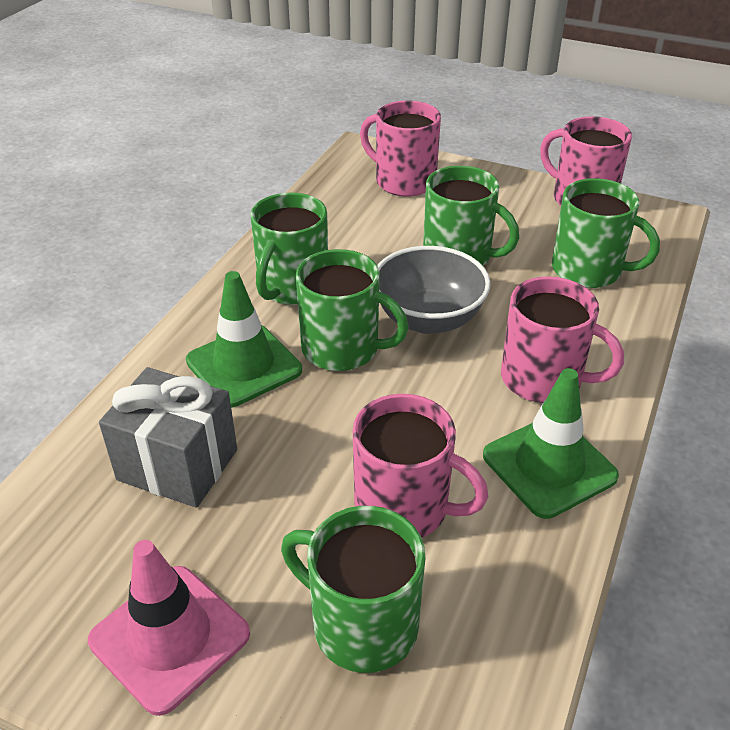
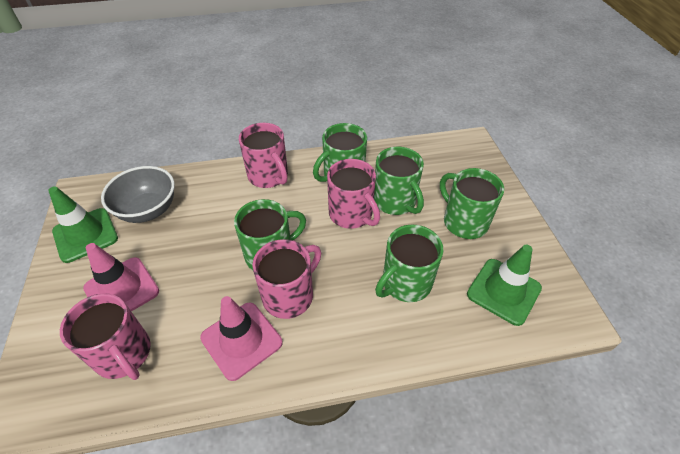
grey gift: 1 -> 0
pink traffic cone: 1 -> 2

